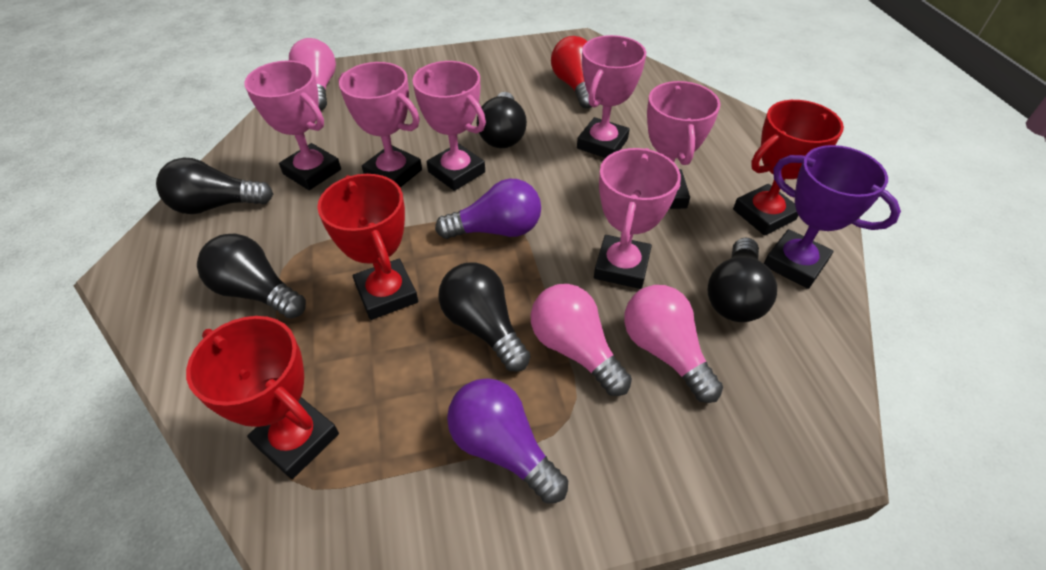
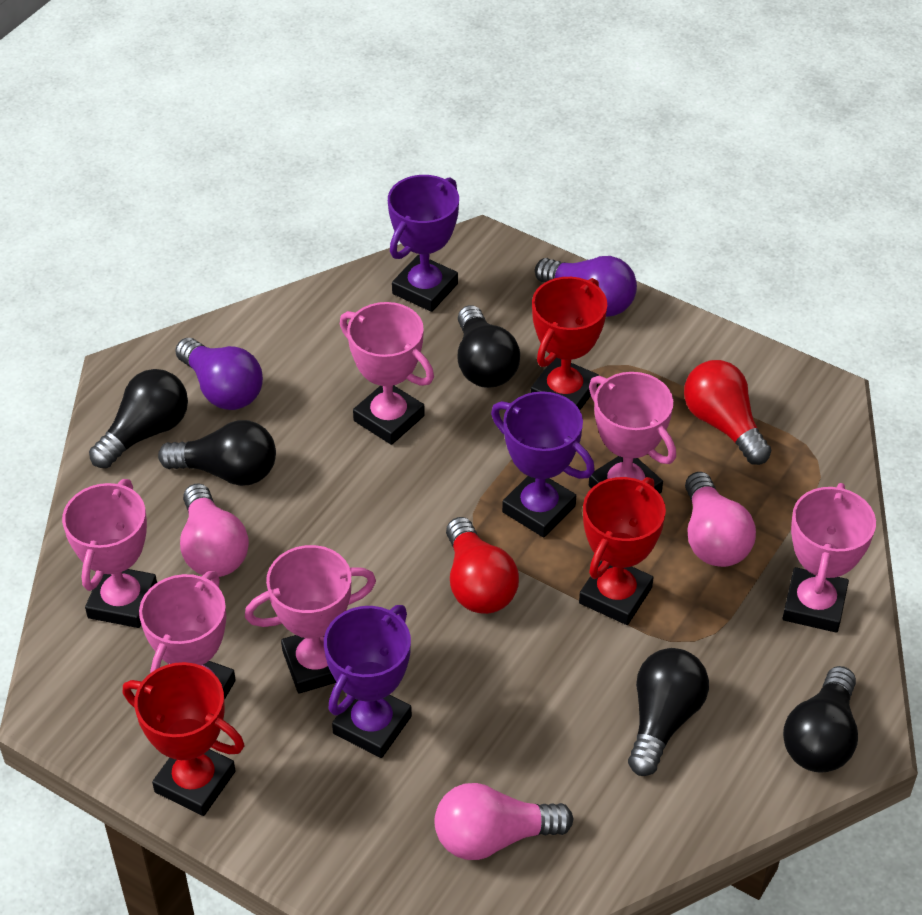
purple trophy: 1 -> 3
red light bulb: 1 -> 2

